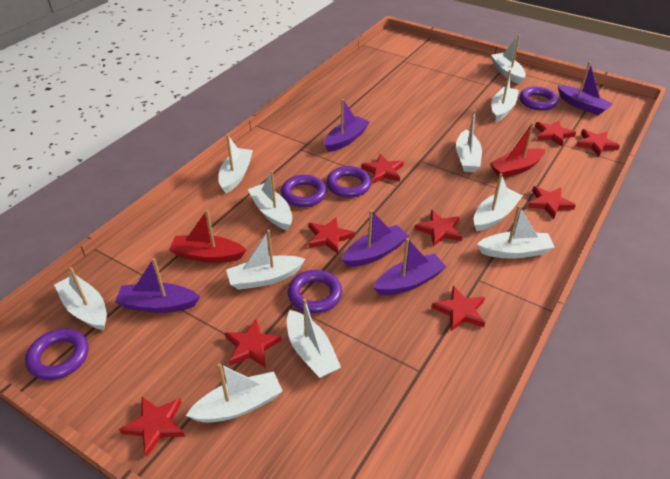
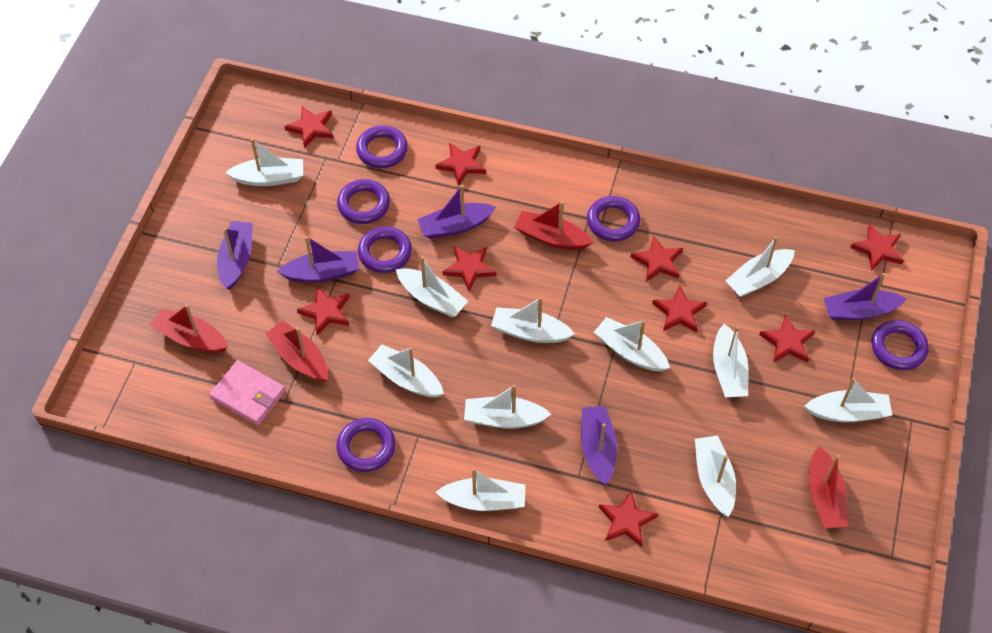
pink wallet: 0 -> 1
purple ring: 5 -> 6
red boat: 2 -> 4

